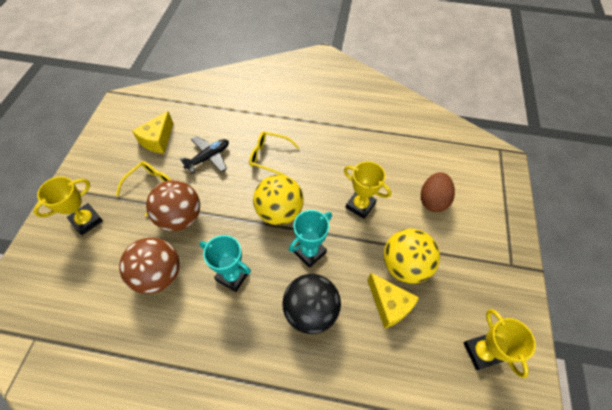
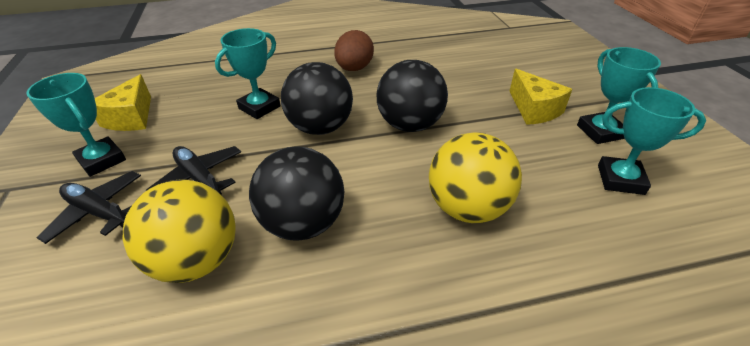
black ball: 1 -> 3
black plane: 1 -> 2
brown ball: 2 -> 0
turquoise trophy: 2 -> 4
yellow glasses: 2 -> 0
yellow trophy: 3 -> 0

